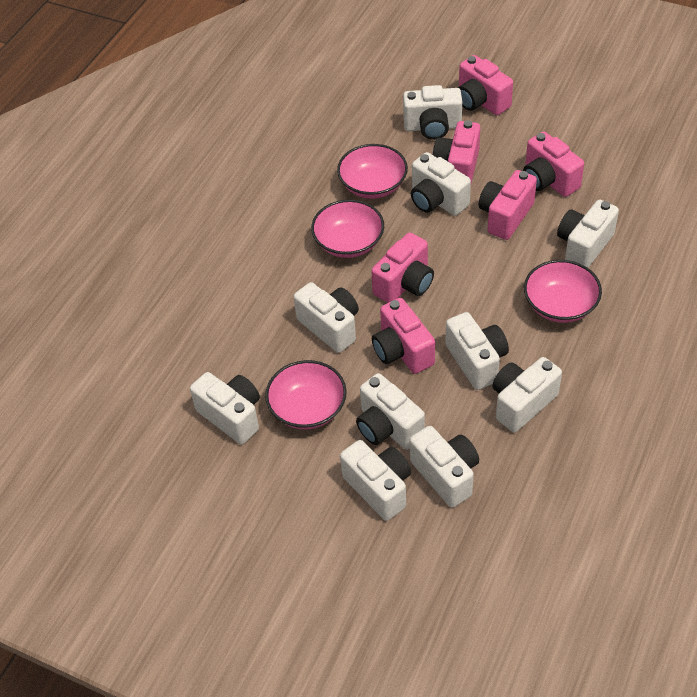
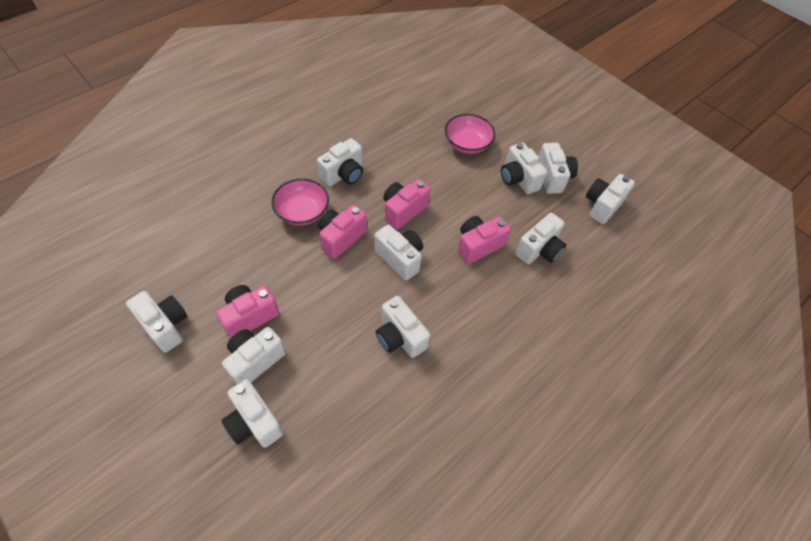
pink bowl: 4 -> 2
pink camera: 6 -> 4

